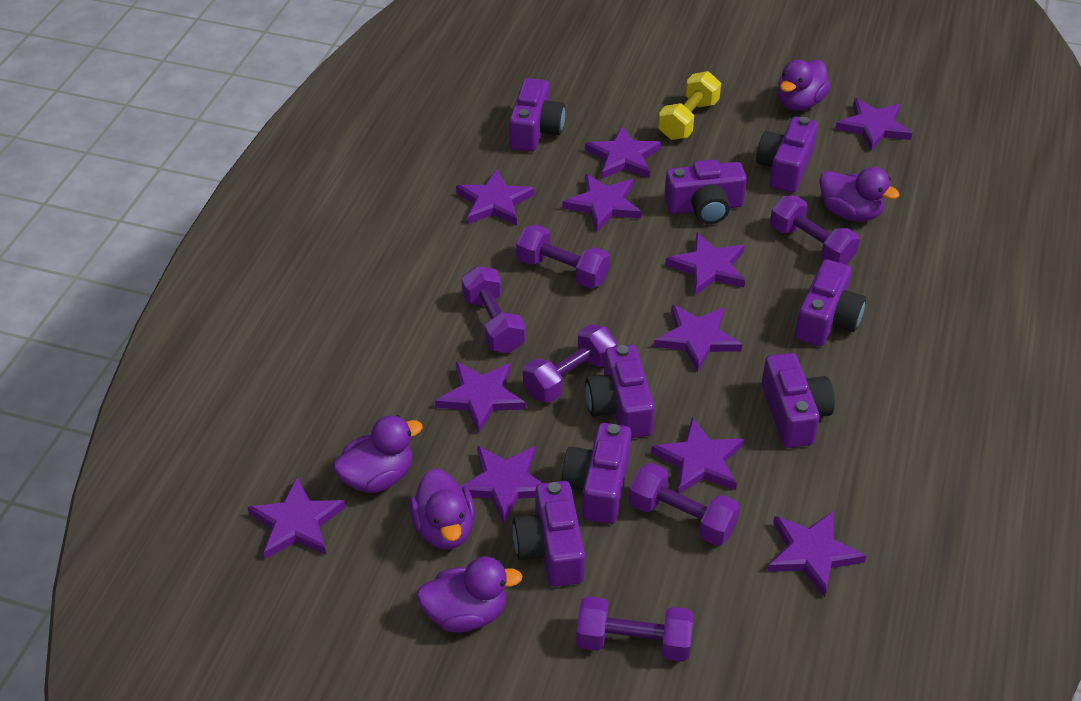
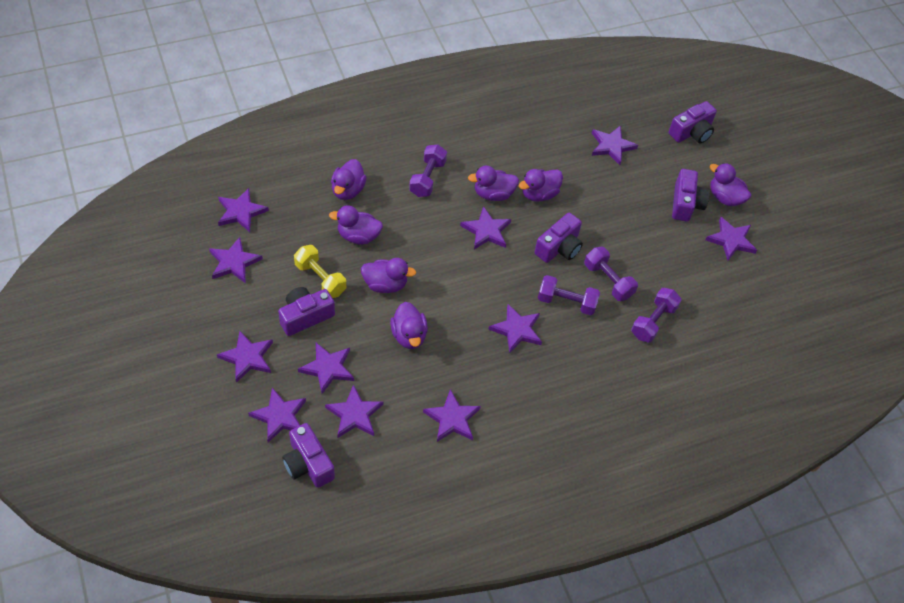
purple camera: 8 -> 5
purple duck: 5 -> 7
purple dumbbell: 6 -> 4

